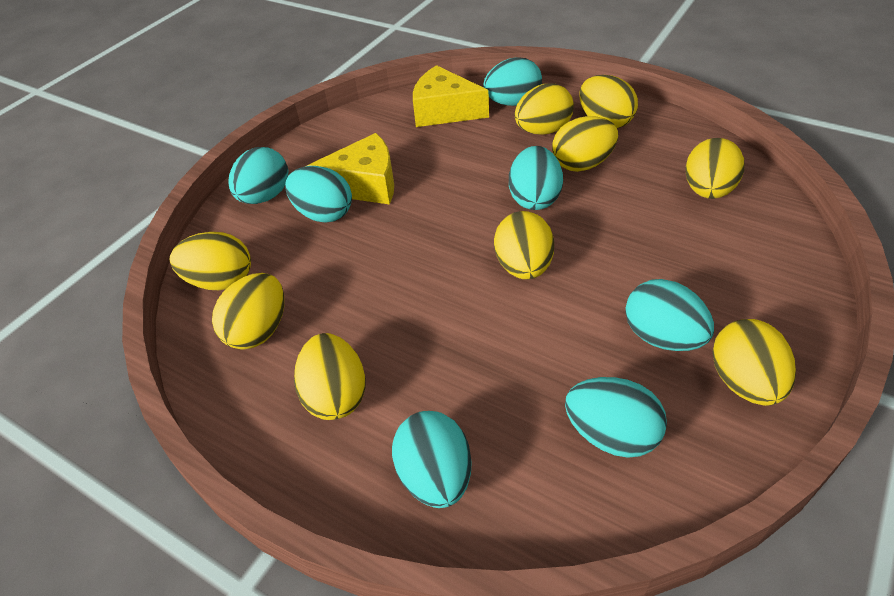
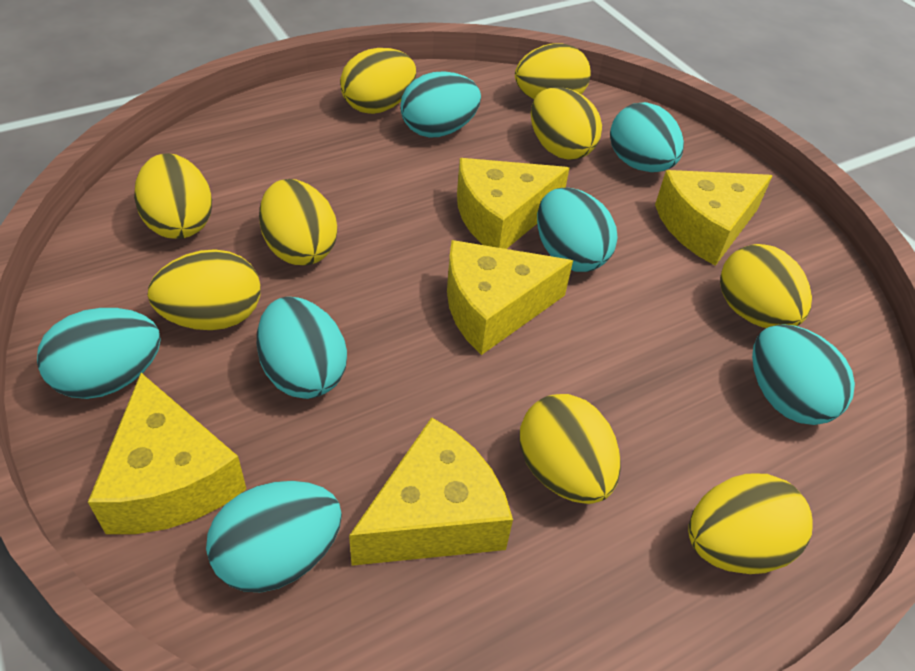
yellow cheese: 2 -> 5

